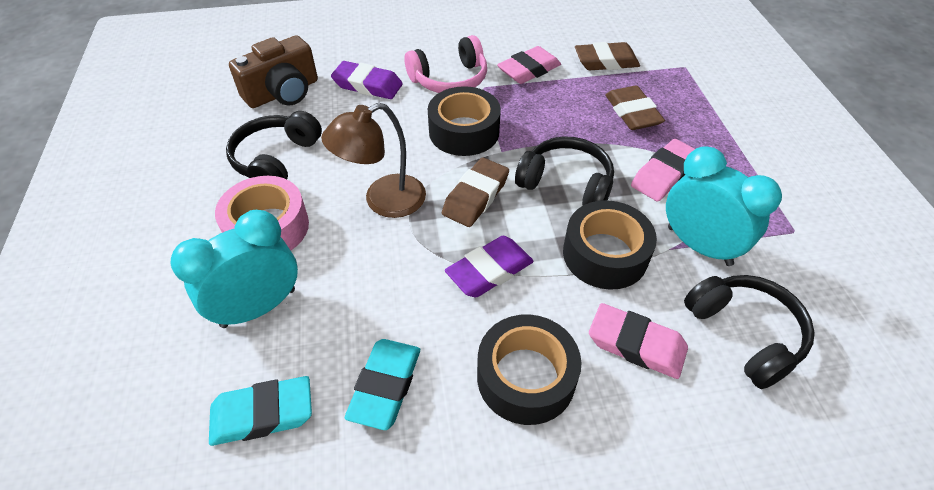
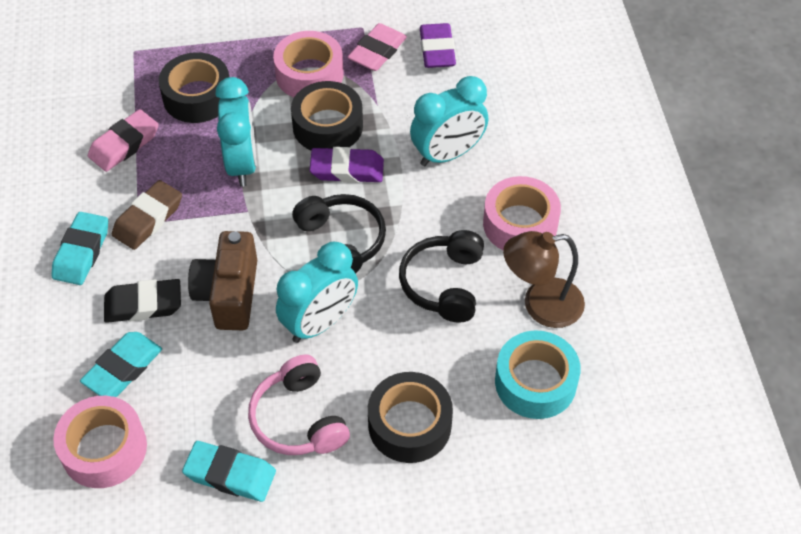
black eraser: 0 -> 1
black headphones: 3 -> 2
brown eraser: 3 -> 1
pink eraser: 3 -> 2
pink tape: 1 -> 3
turquoise clock: 2 -> 3
turquoise eraser: 2 -> 3
turquoise tape: 0 -> 1

